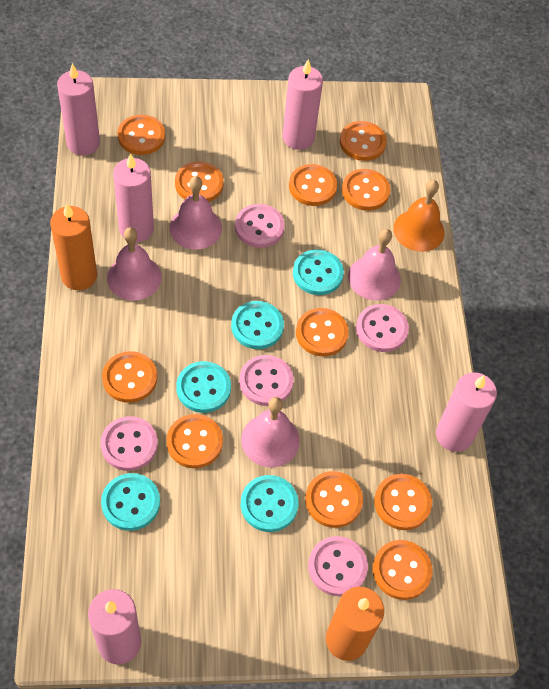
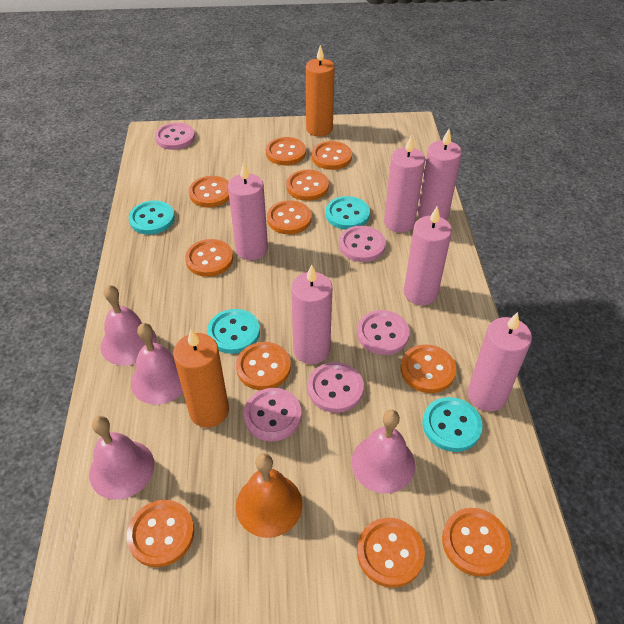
pink candle: 5 -> 6
turquoise button: 5 -> 4

